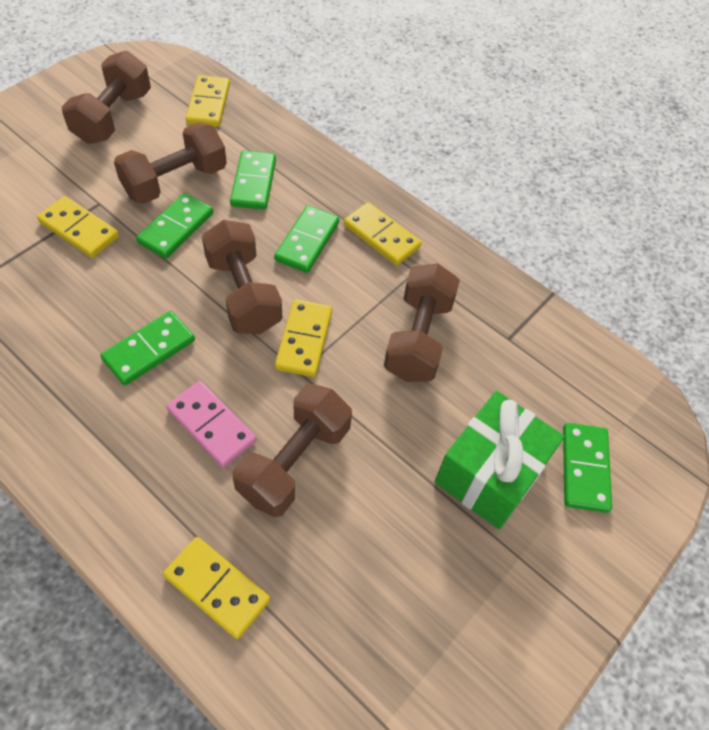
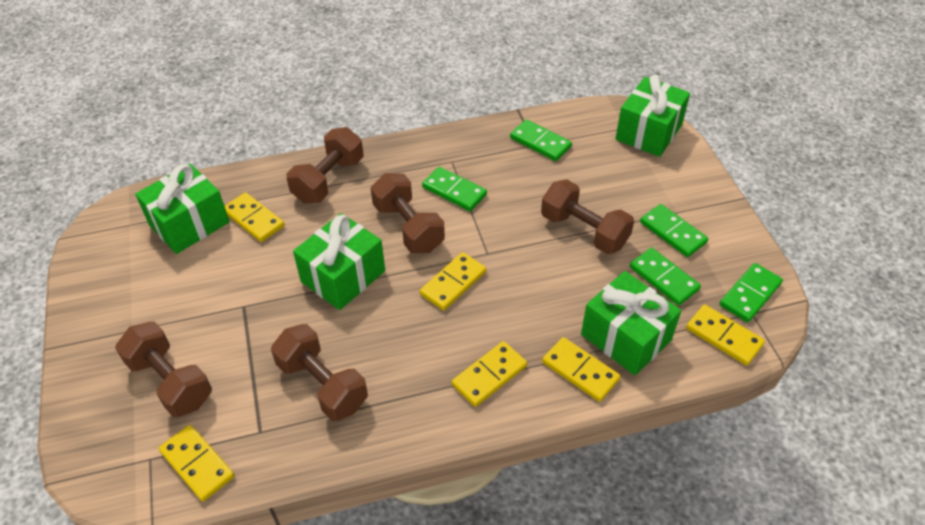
green gift: 1 -> 4
pink domino: 1 -> 0
yellow domino: 5 -> 6

